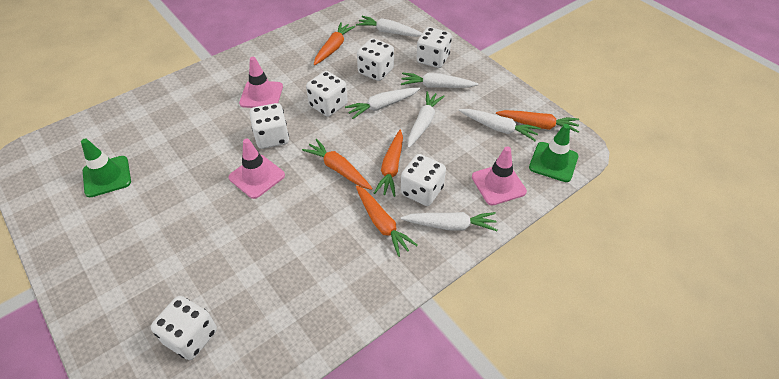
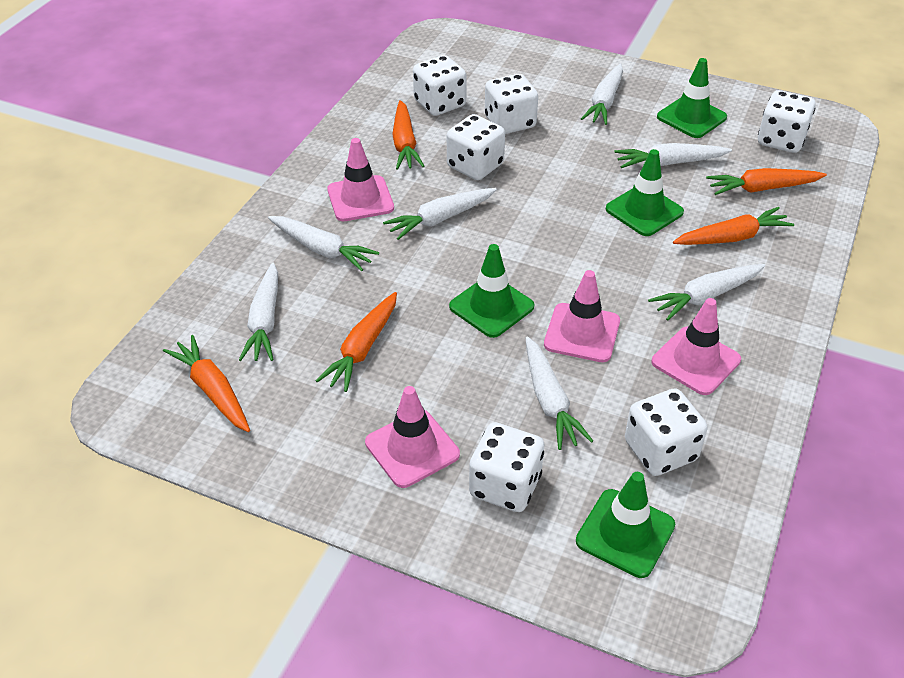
green traffic cone: 2 -> 4
pink traffic cone: 3 -> 4
white carrot: 6 -> 7

